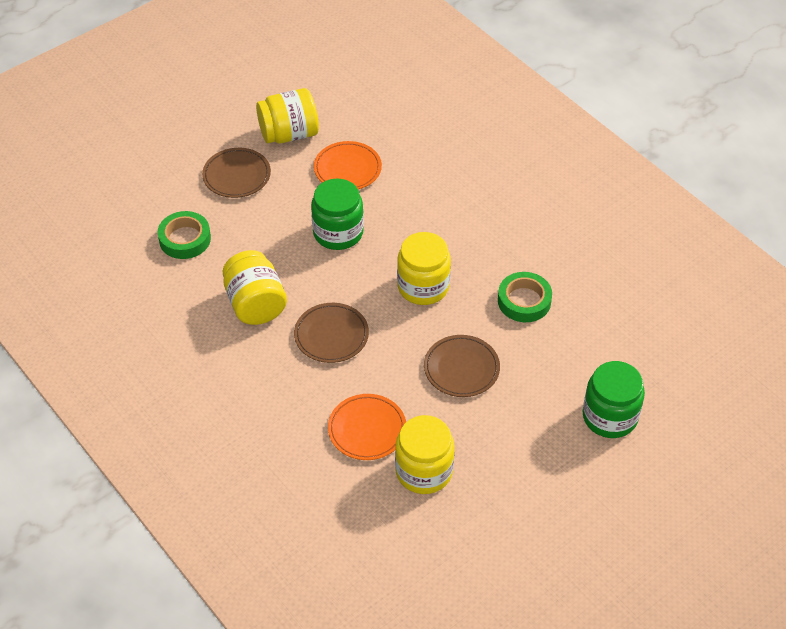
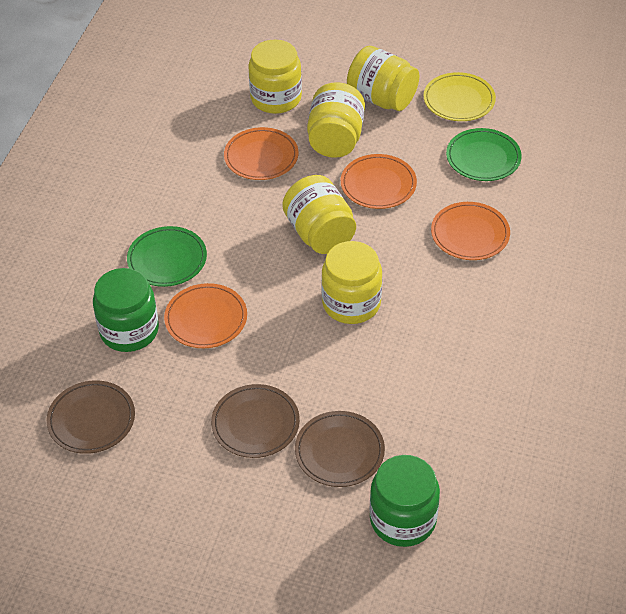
green plate: 0 -> 2
green tape: 2 -> 0
orange plate: 2 -> 4
yellow jar: 4 -> 5
yellow plate: 0 -> 1

